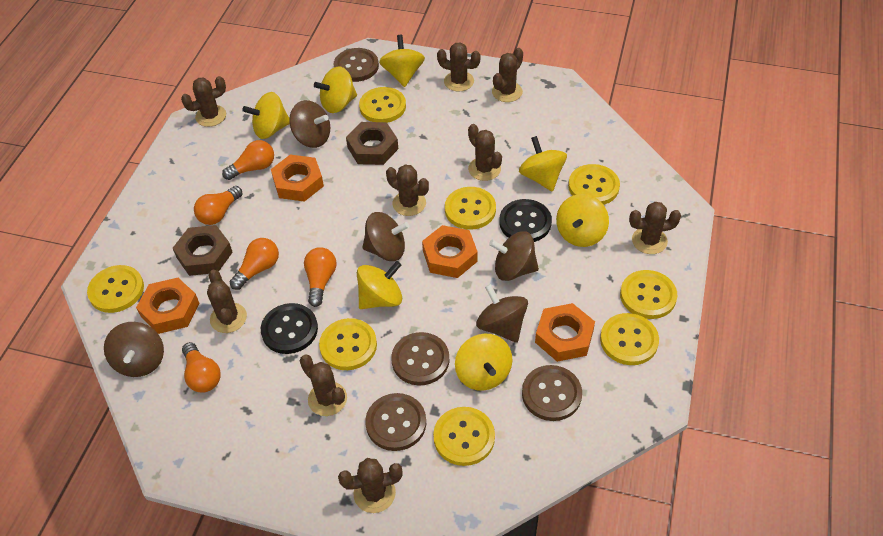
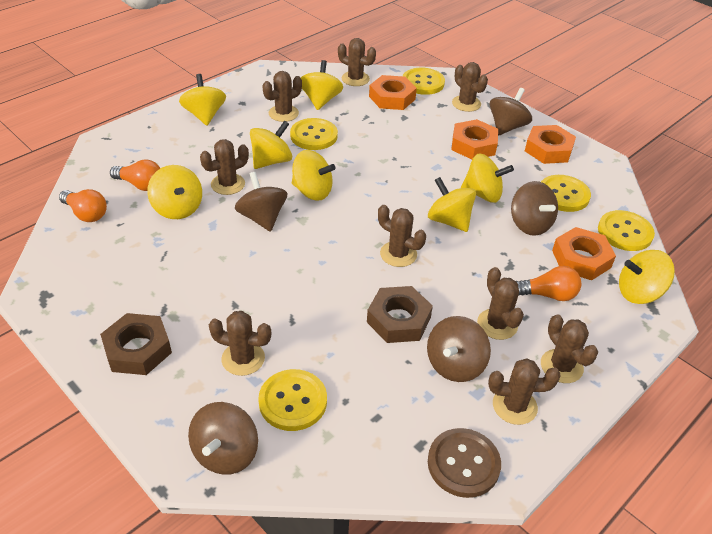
black button: 2 -> 0
brown button: 4 -> 1
orange light bulb: 5 -> 3
yellow button: 8 -> 5
yellow spinning top: 7 -> 8

